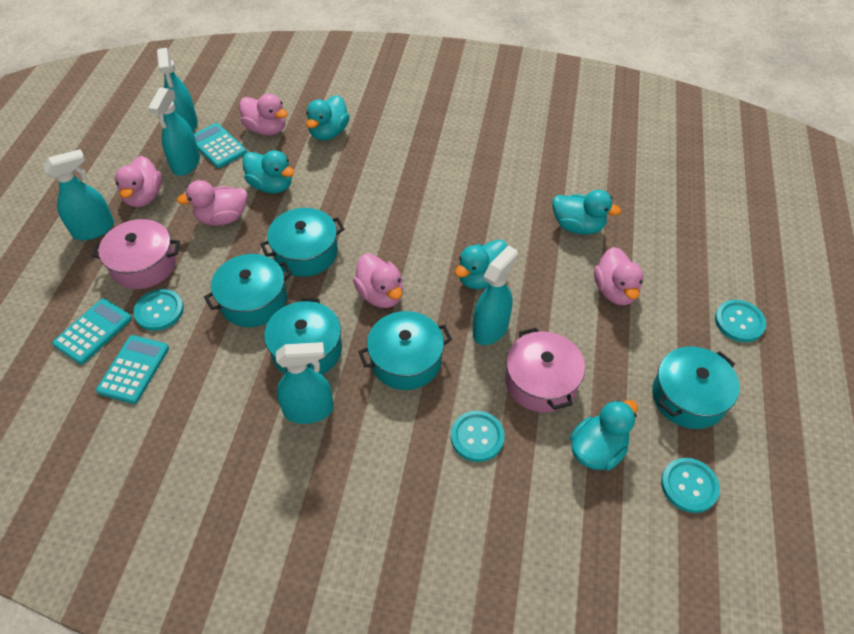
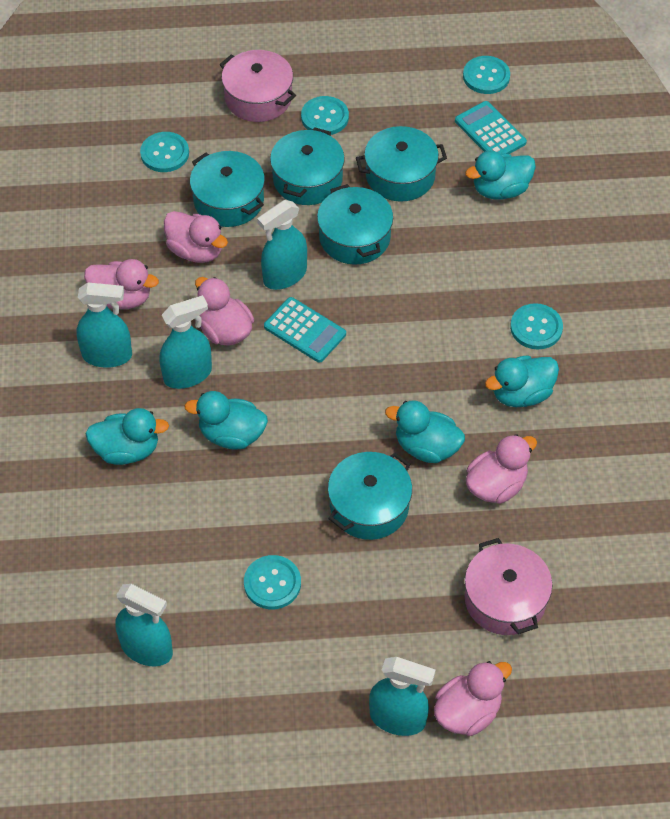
turquoise button: 4 -> 5
turquoise calculator: 3 -> 2

